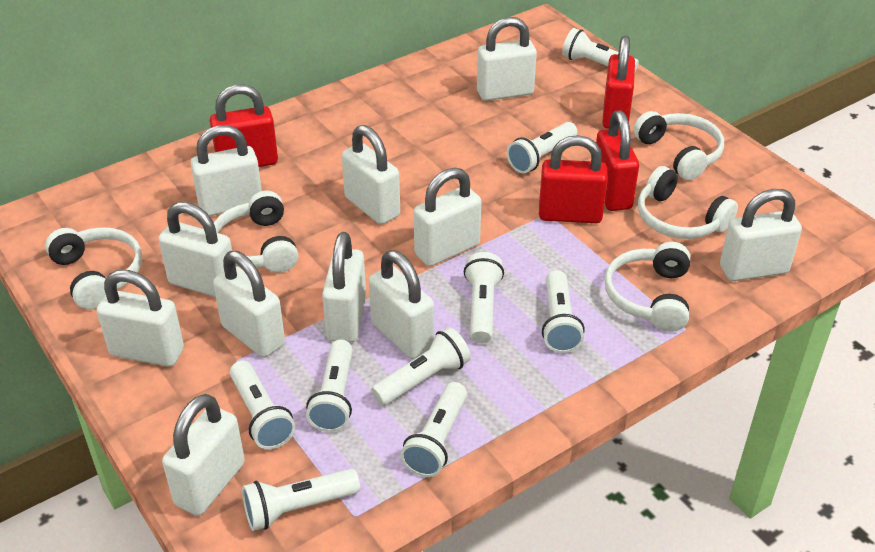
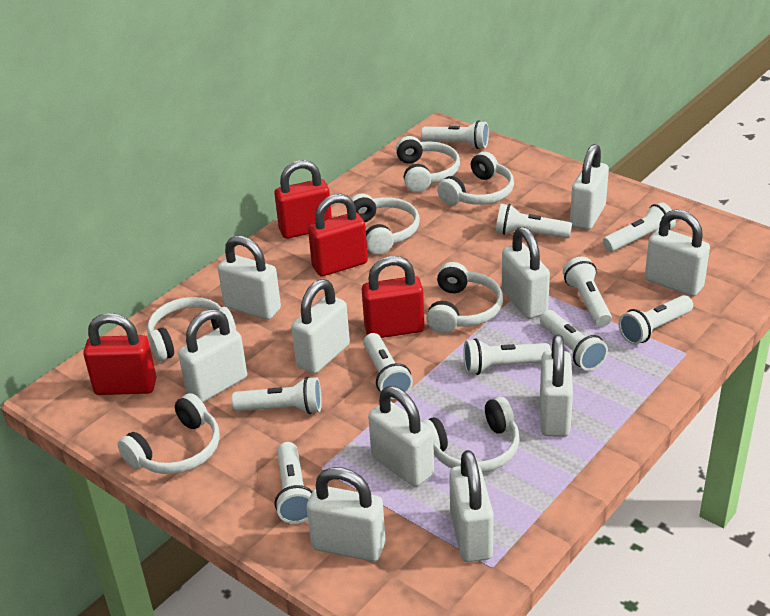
white flashlight: 9 -> 10
white headphones: 5 -> 7
white padlock: 11 -> 10

